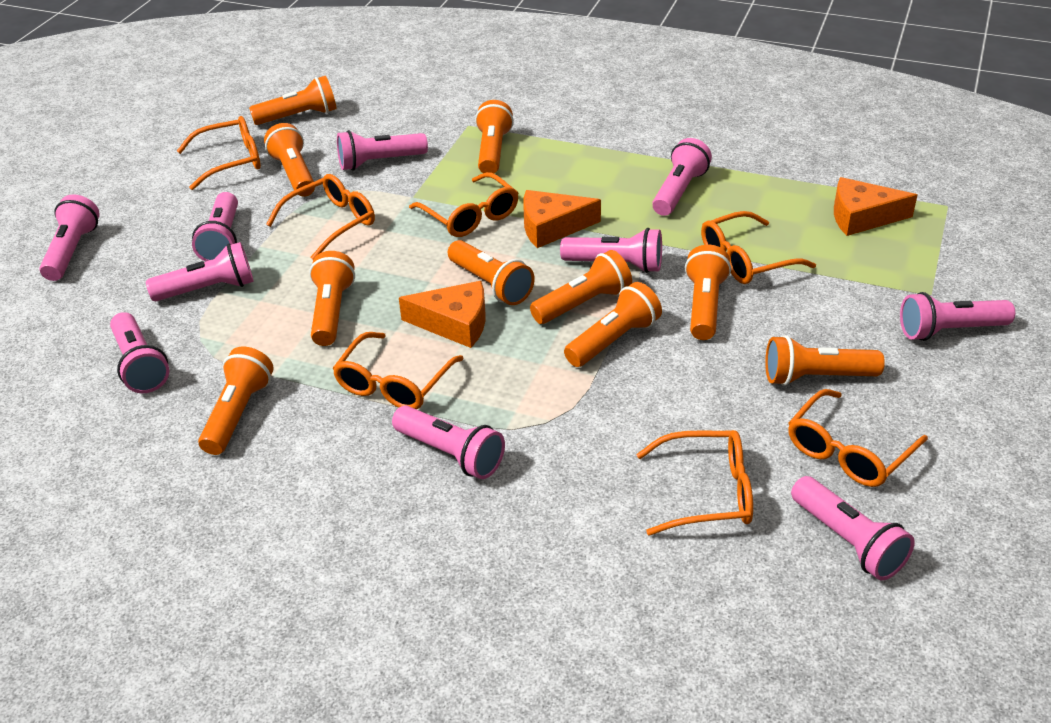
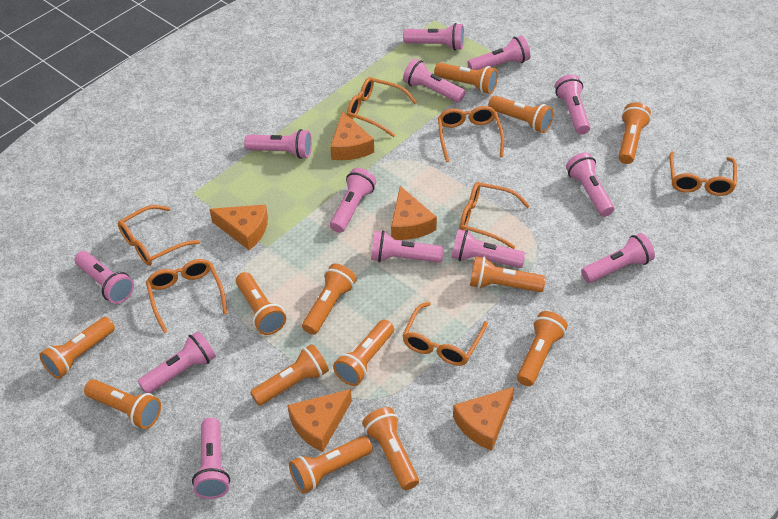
orange cheese: 3 -> 5
orange flashlight: 10 -> 13
pink flashlight: 10 -> 13

